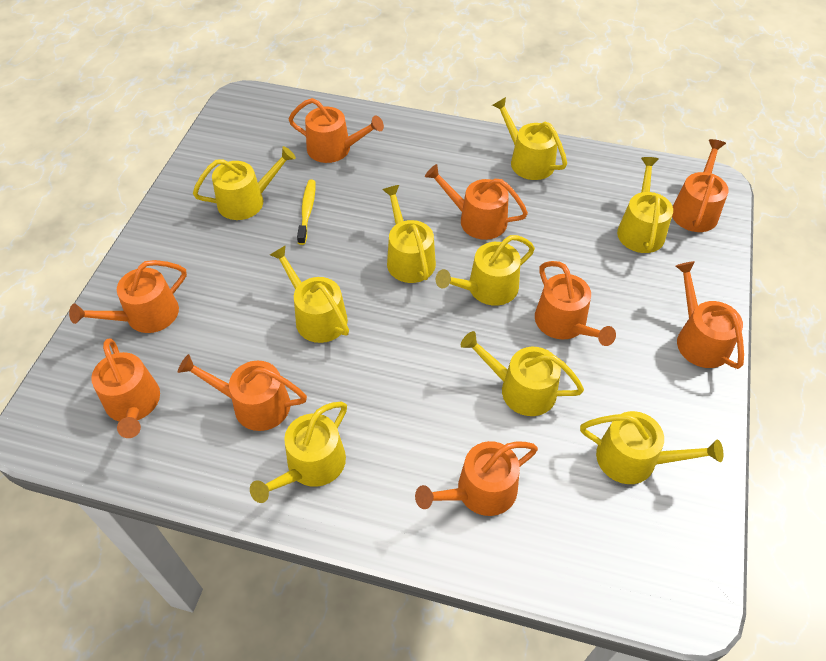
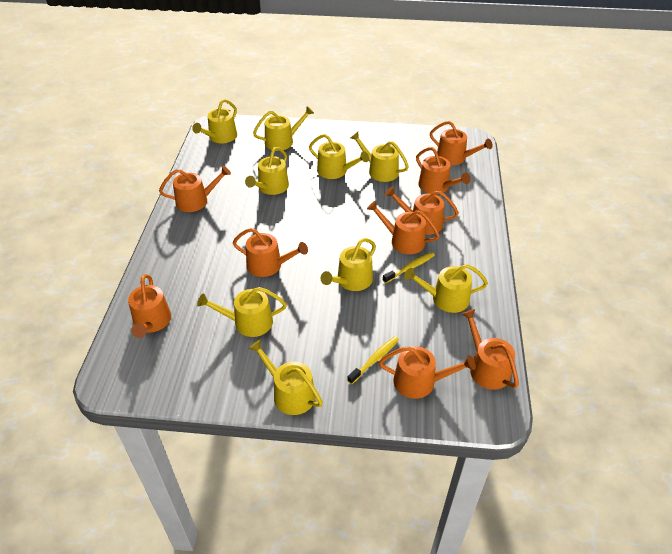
yellow toothbrush: 1 -> 2

